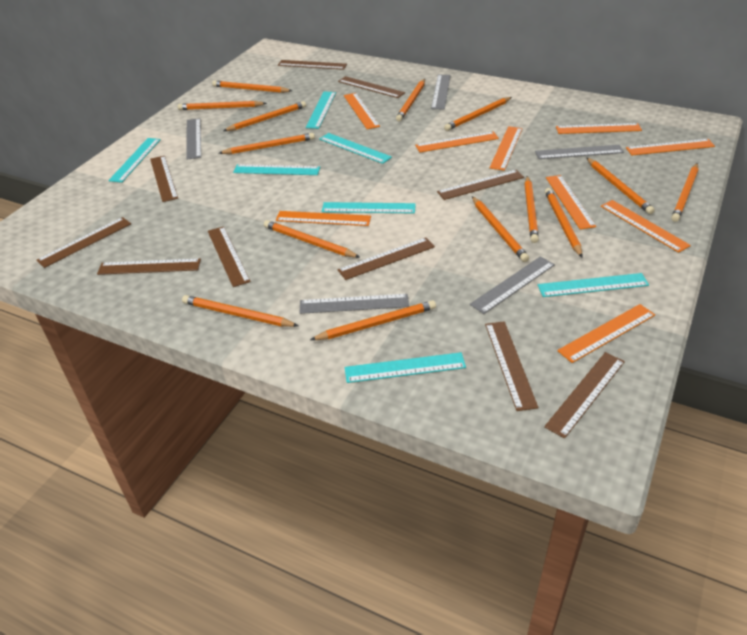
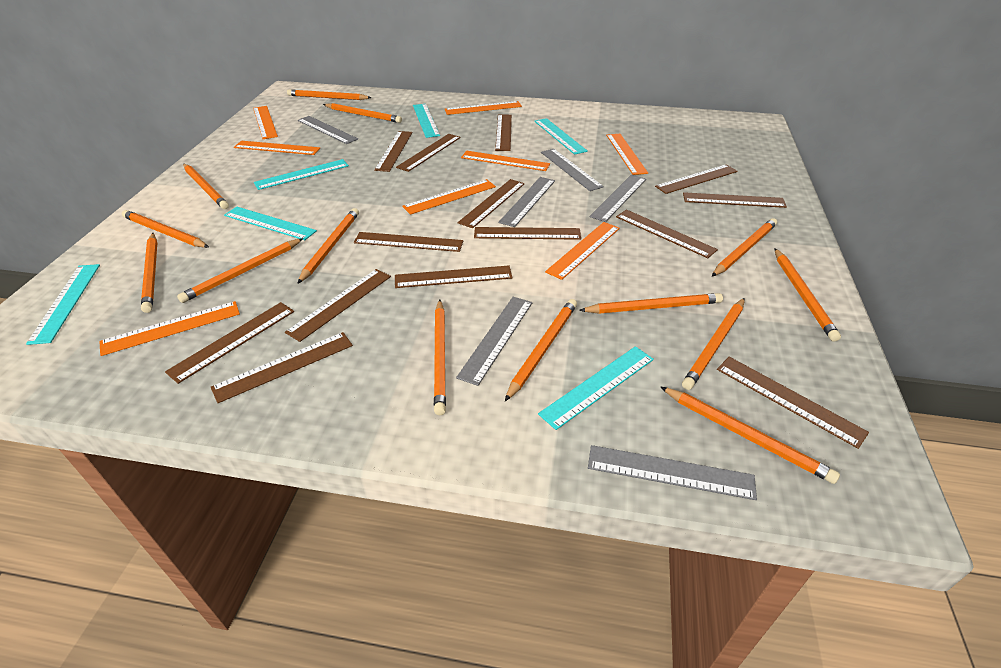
brown ruler: 10 -> 14
grey ruler: 5 -> 6
orange ruler: 9 -> 8
turquoise ruler: 7 -> 6

